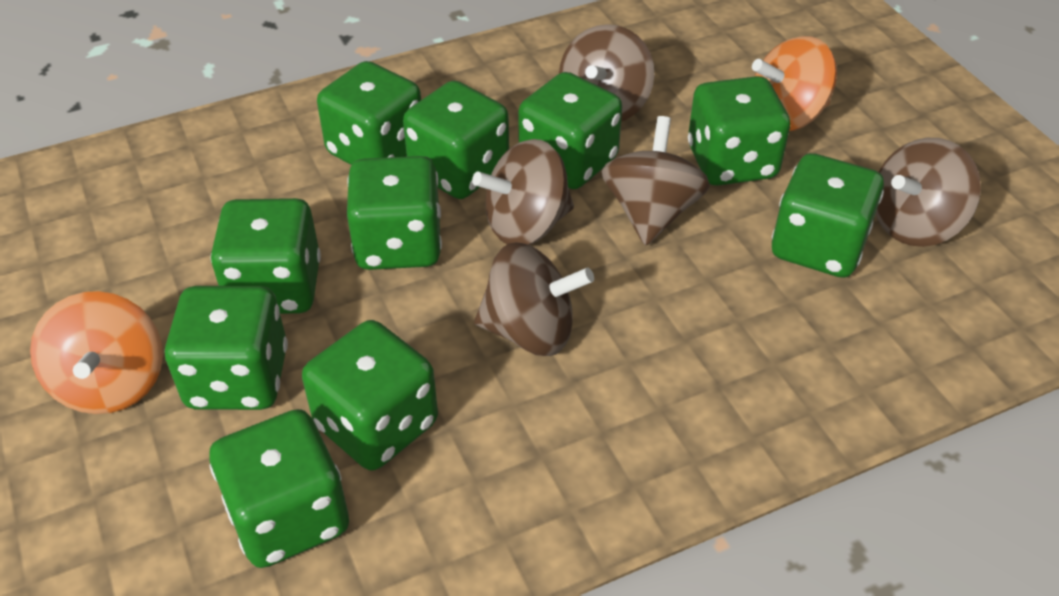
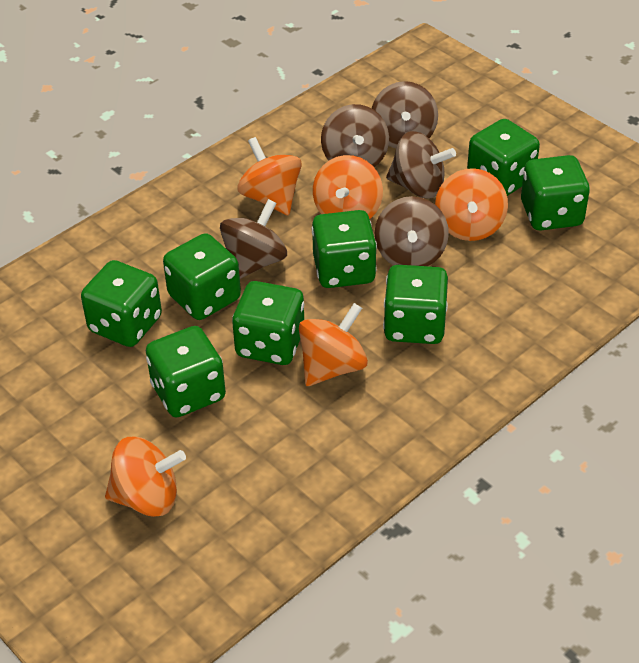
green dice: 10 -> 8
orange spinning top: 2 -> 5

